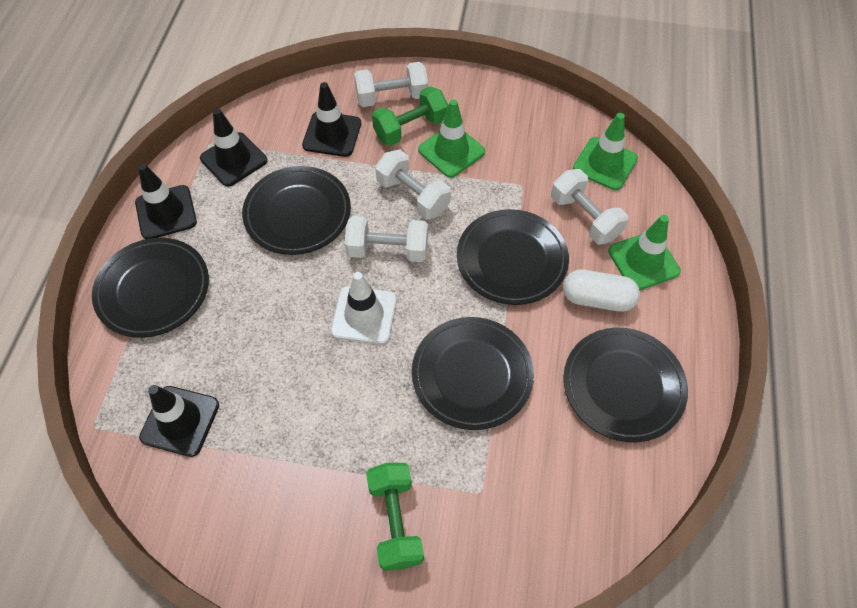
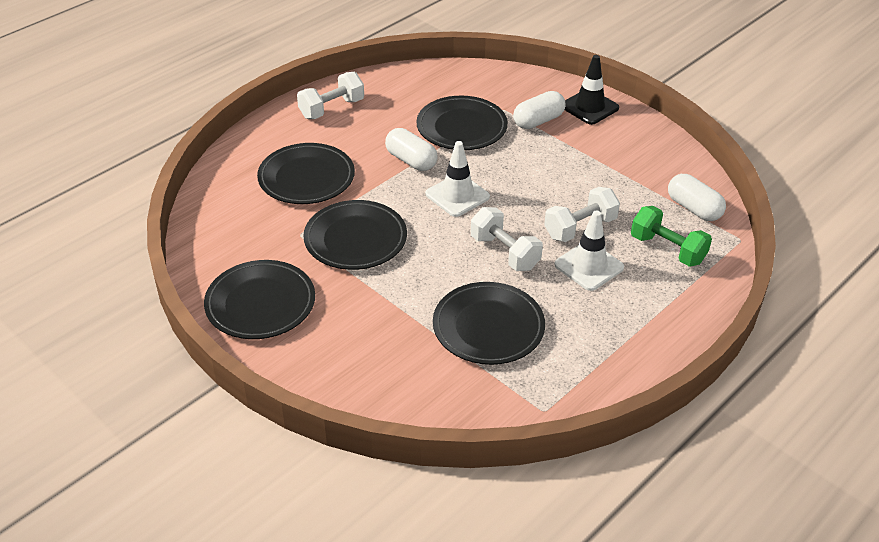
black traffic cone: 4 -> 1
green dumbbell: 2 -> 1
green traffic cone: 3 -> 0
white capsule: 1 -> 3
white dumbbell: 4 -> 3
white traffic cone: 1 -> 2

